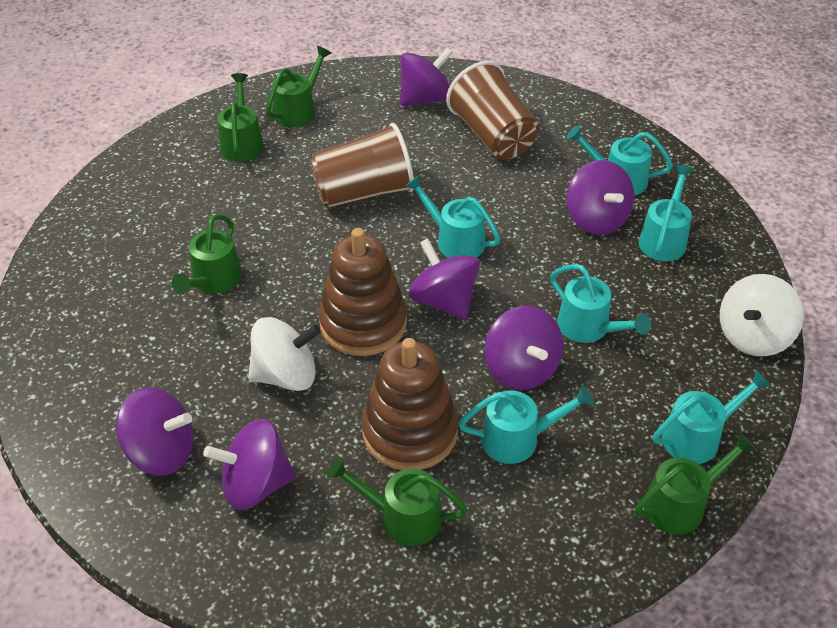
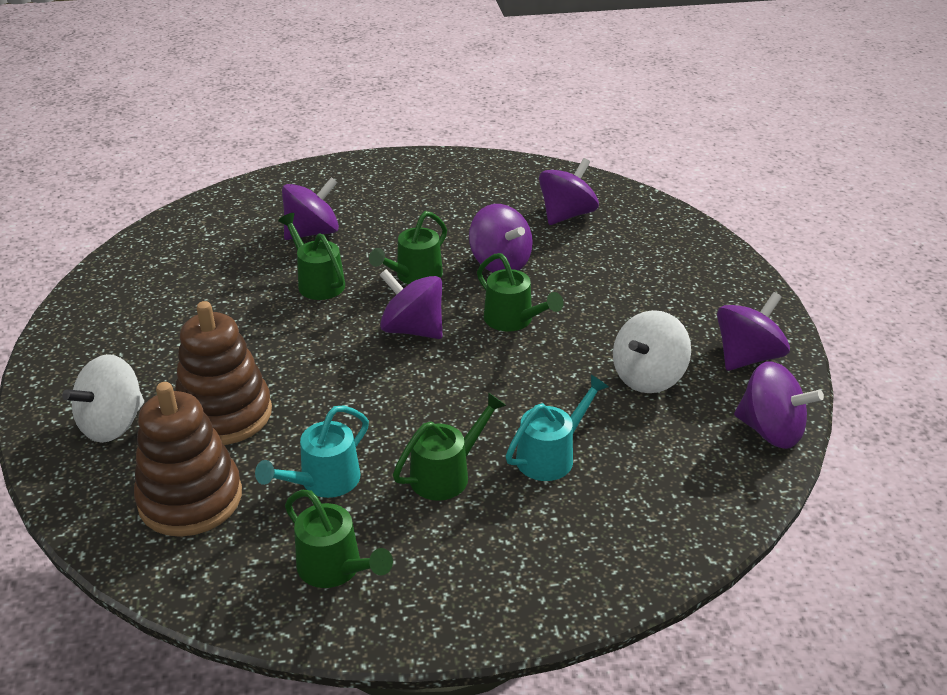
brown cup: 2 -> 0
turquoise watering can: 6 -> 2

